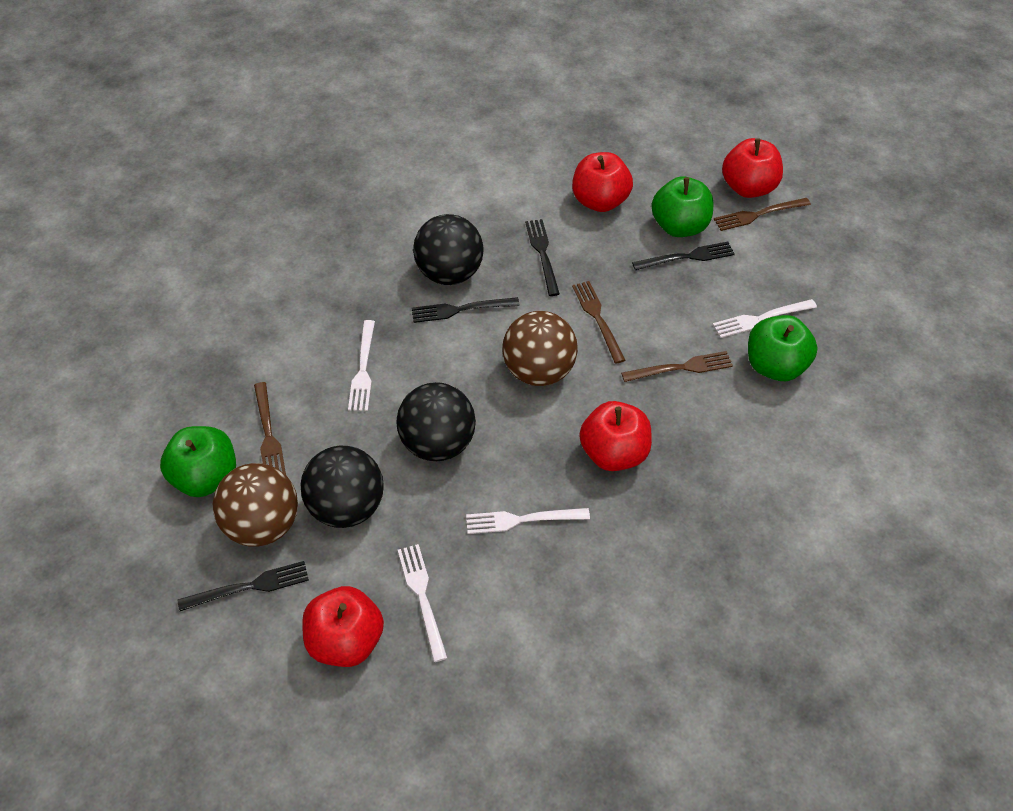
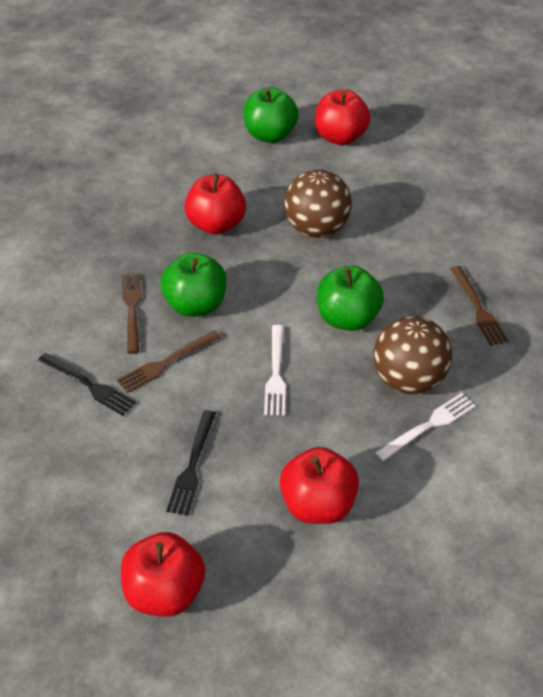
black ball: 3 -> 0
black fork: 4 -> 2
brown fork: 4 -> 3
white fork: 4 -> 2

